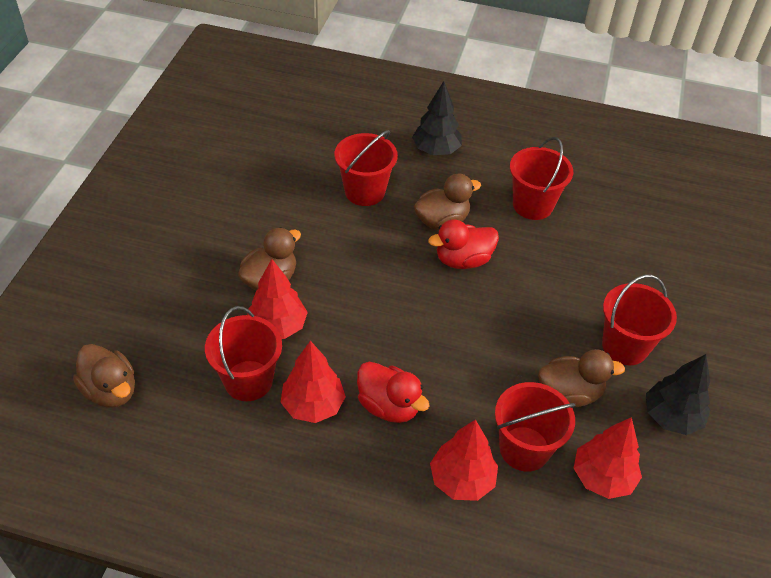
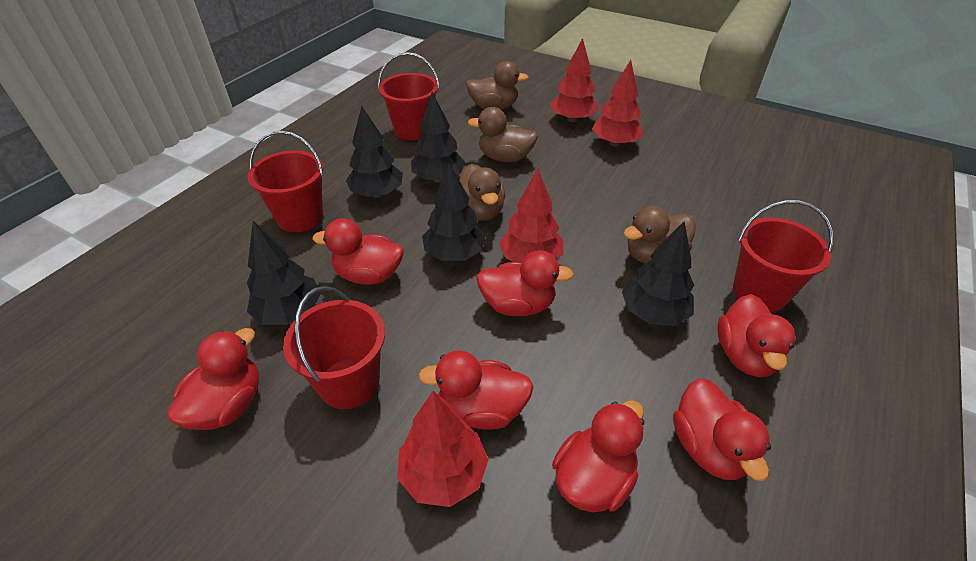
black tree: 2 -> 5
red bucket: 5 -> 4
red duck: 2 -> 7

